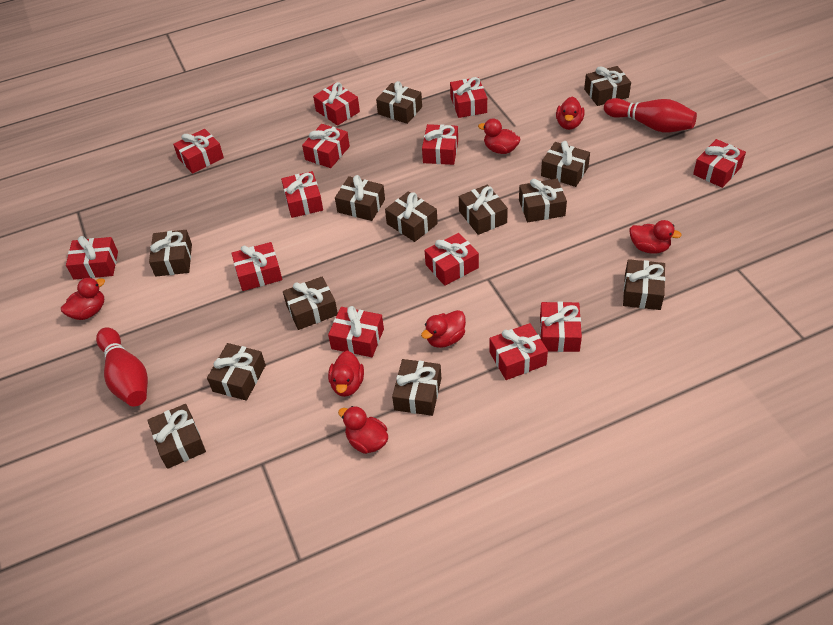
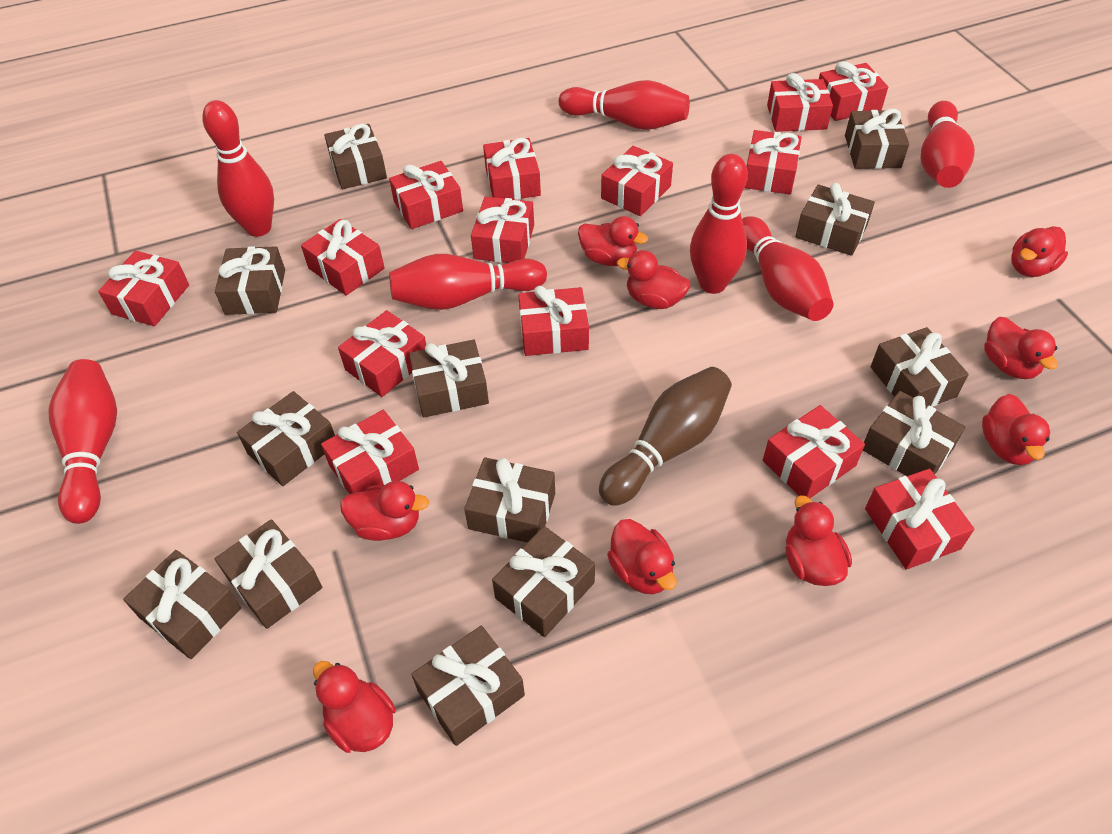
brown bowling pin: 0 -> 1
red bowling pin: 2 -> 7
red duck: 7 -> 9
red gift: 13 -> 14

